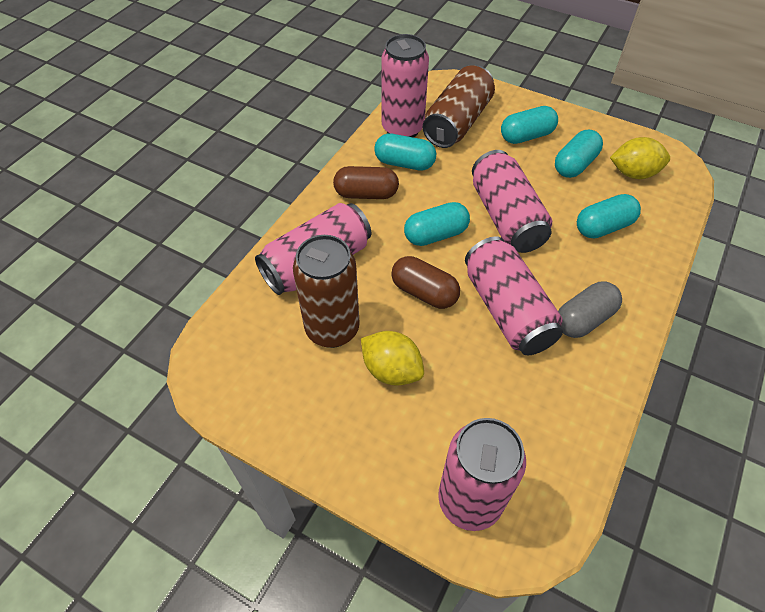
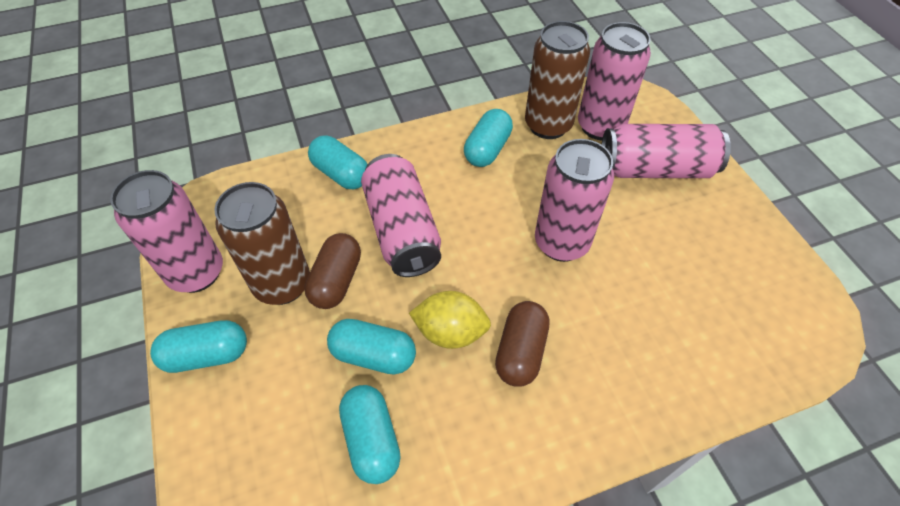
grey capsule: 1 -> 0
yellow lemon: 2 -> 1

